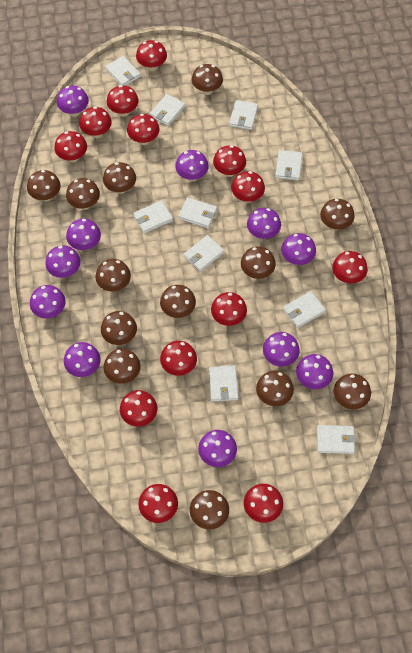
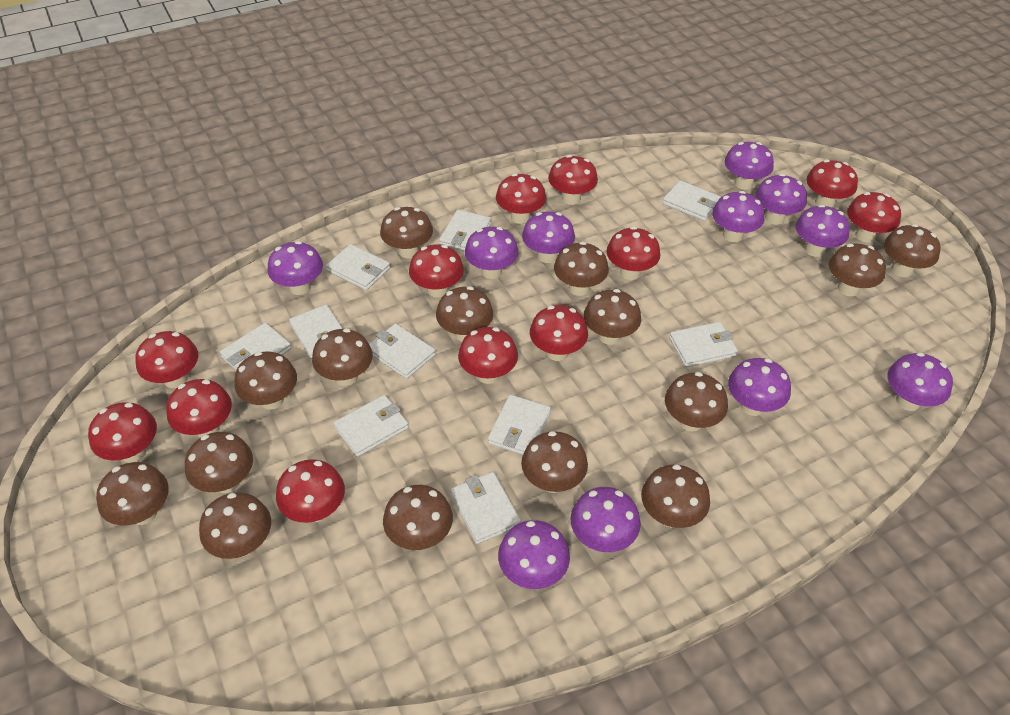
brown mushroom: 13 -> 15
red mushroom: 13 -> 12

